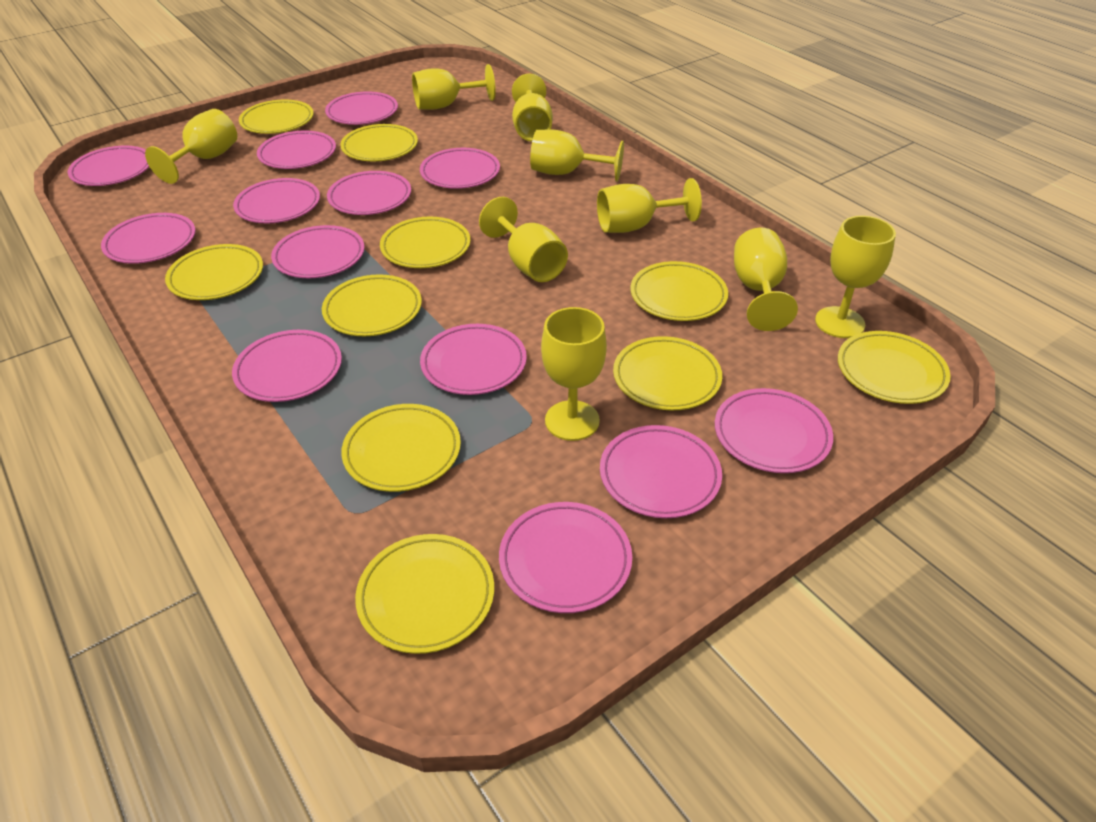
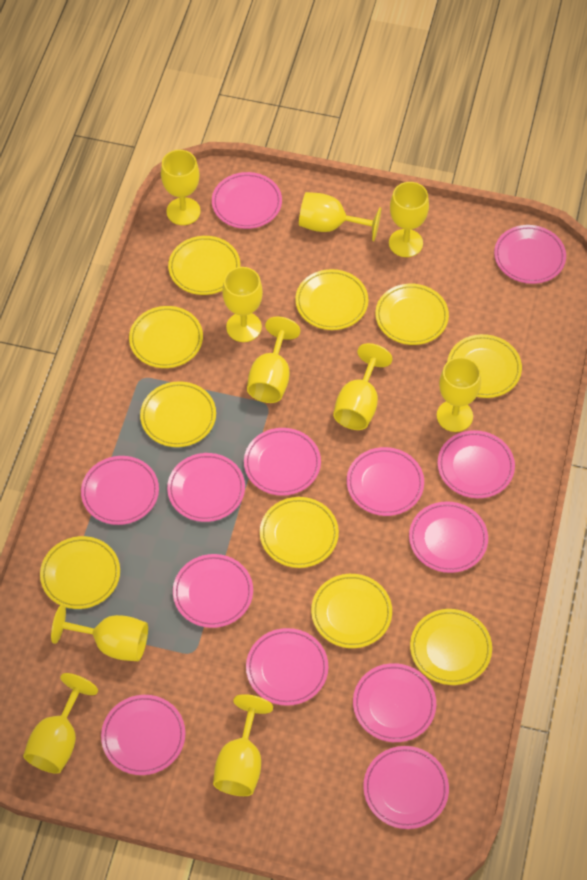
yellow goblet: 9 -> 10

